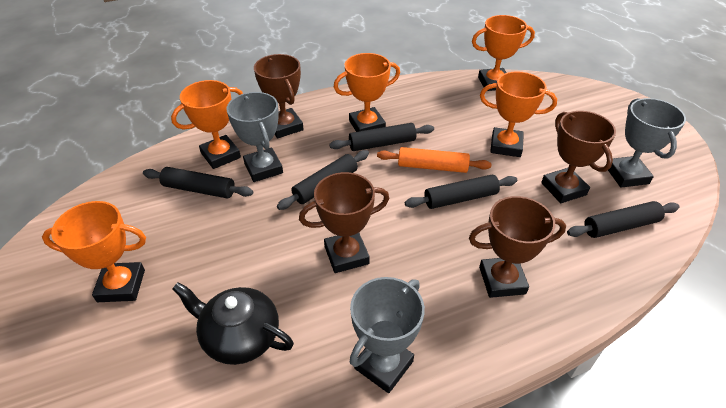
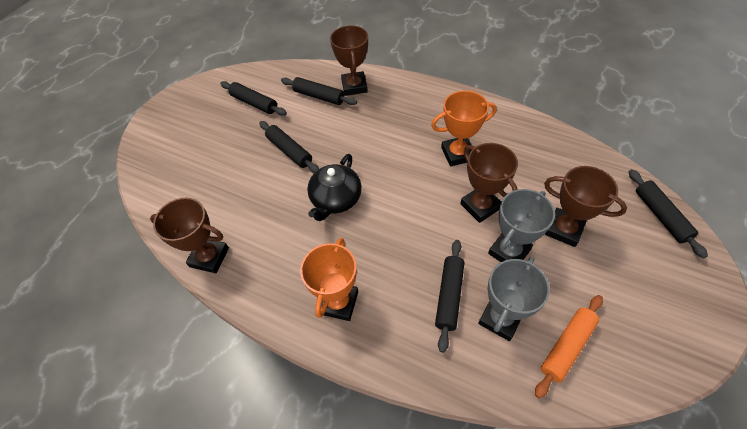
grey trophy: 3 -> 2
orange trophy: 5 -> 2

